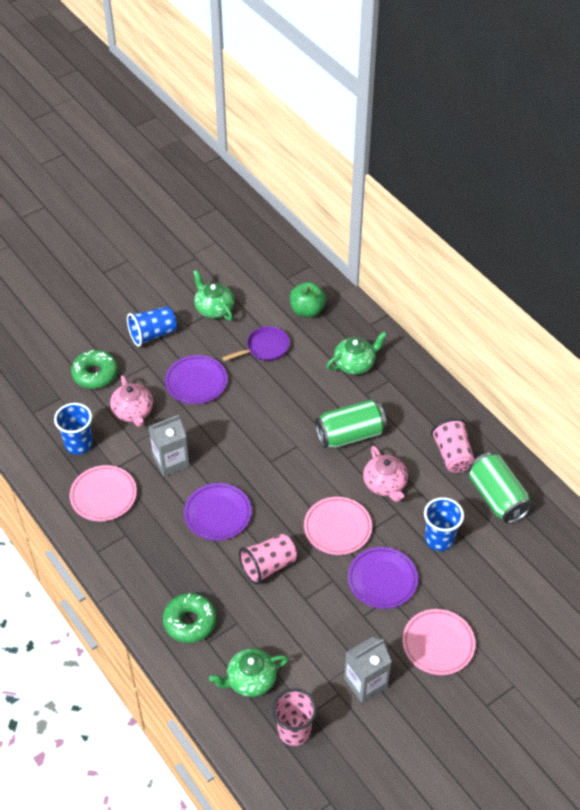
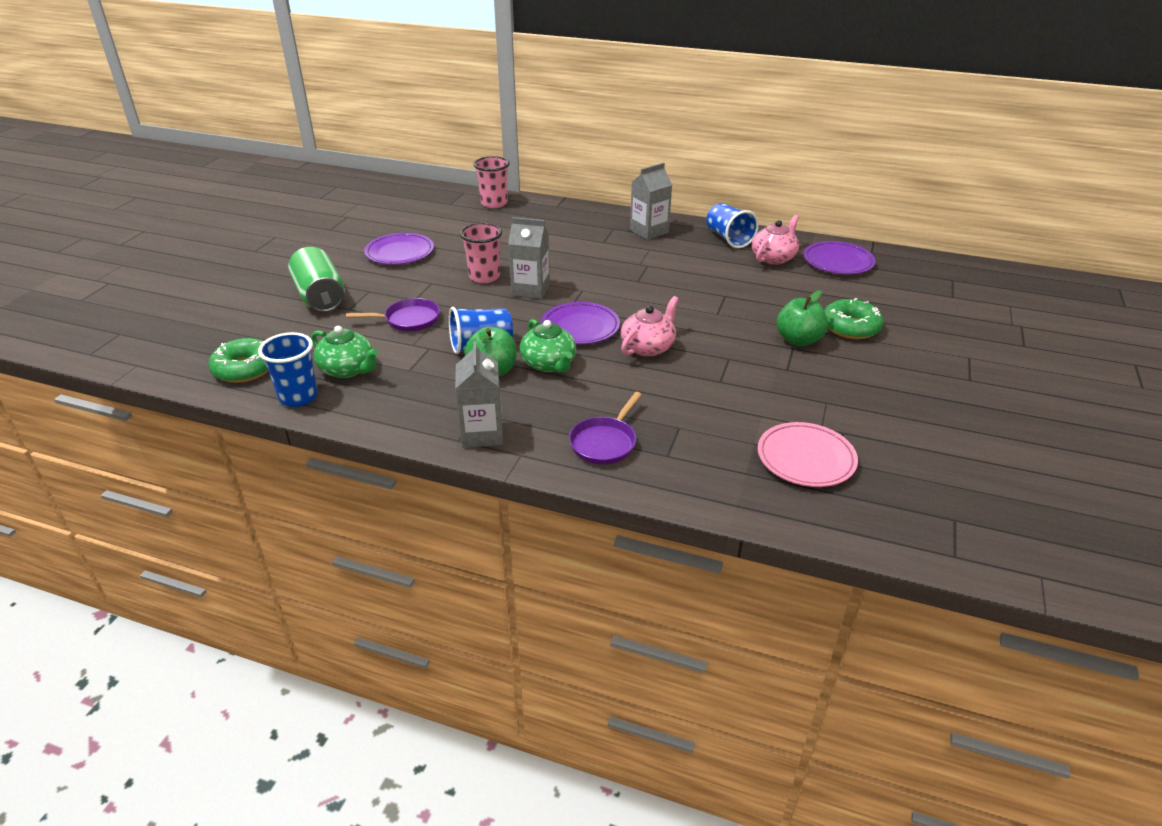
green apple: 1 -> 2
green can: 2 -> 1
green teapot: 3 -> 2
grey carton: 2 -> 3
pink cup: 3 -> 2
pink plate: 3 -> 1
purple pan: 1 -> 2

